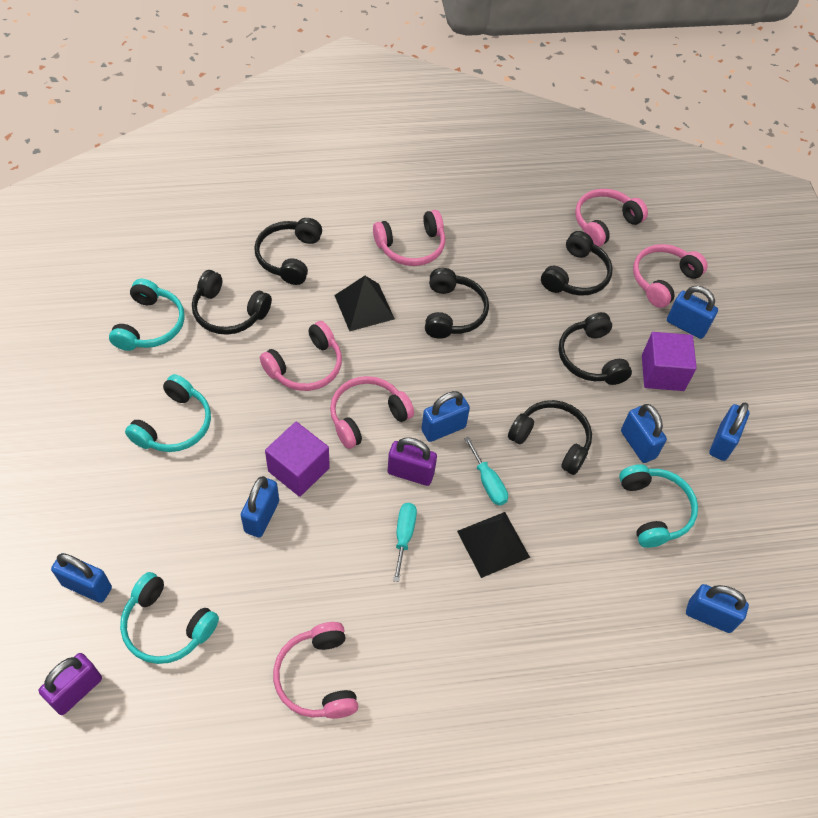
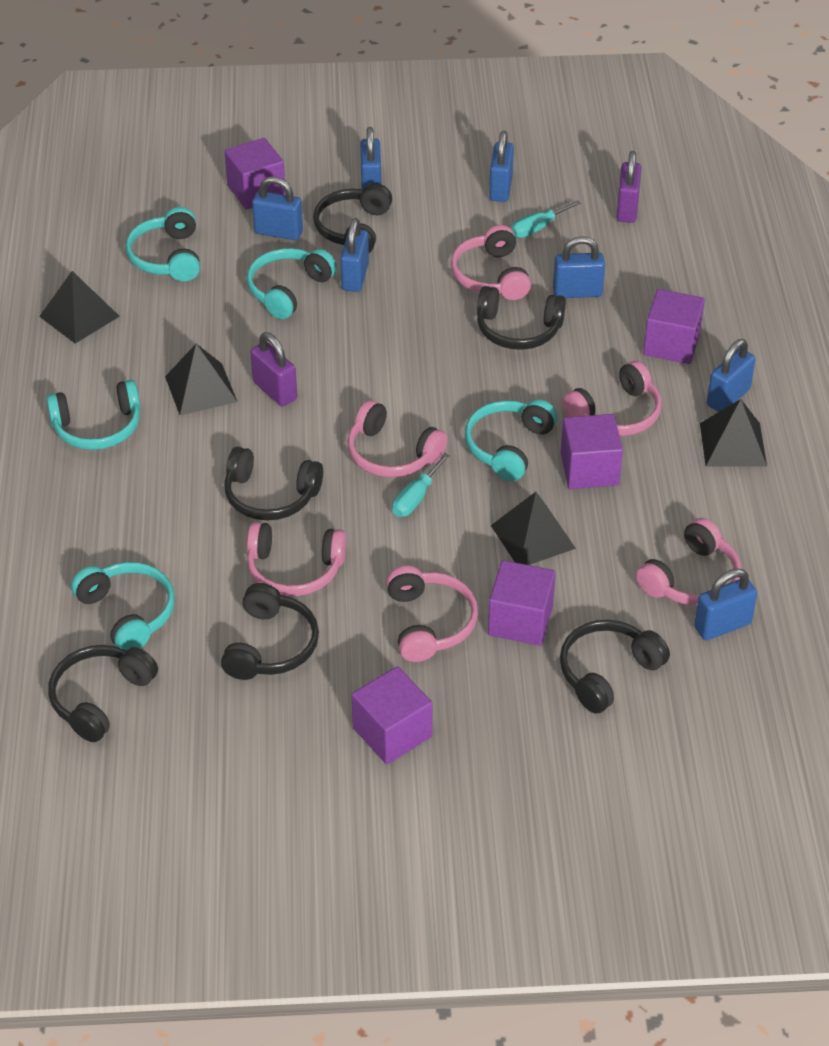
black pyramid: 2 -> 4
purple cube: 2 -> 5
turquoise headphones: 4 -> 5

